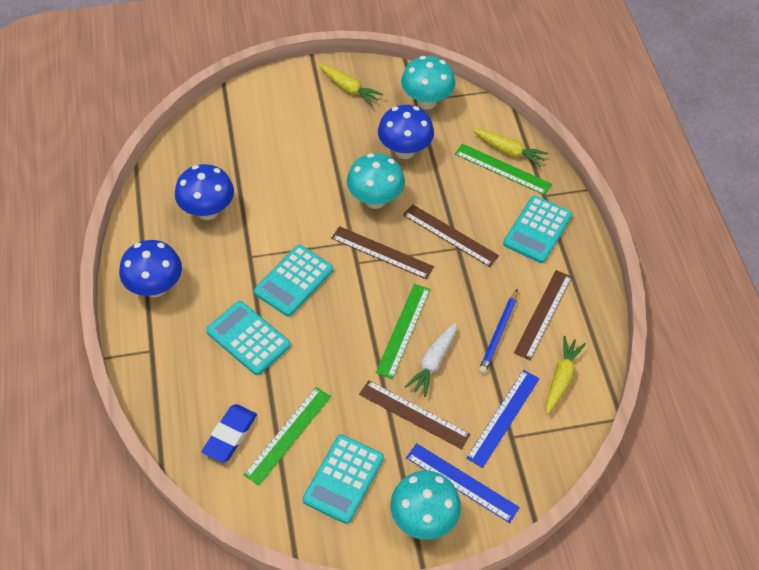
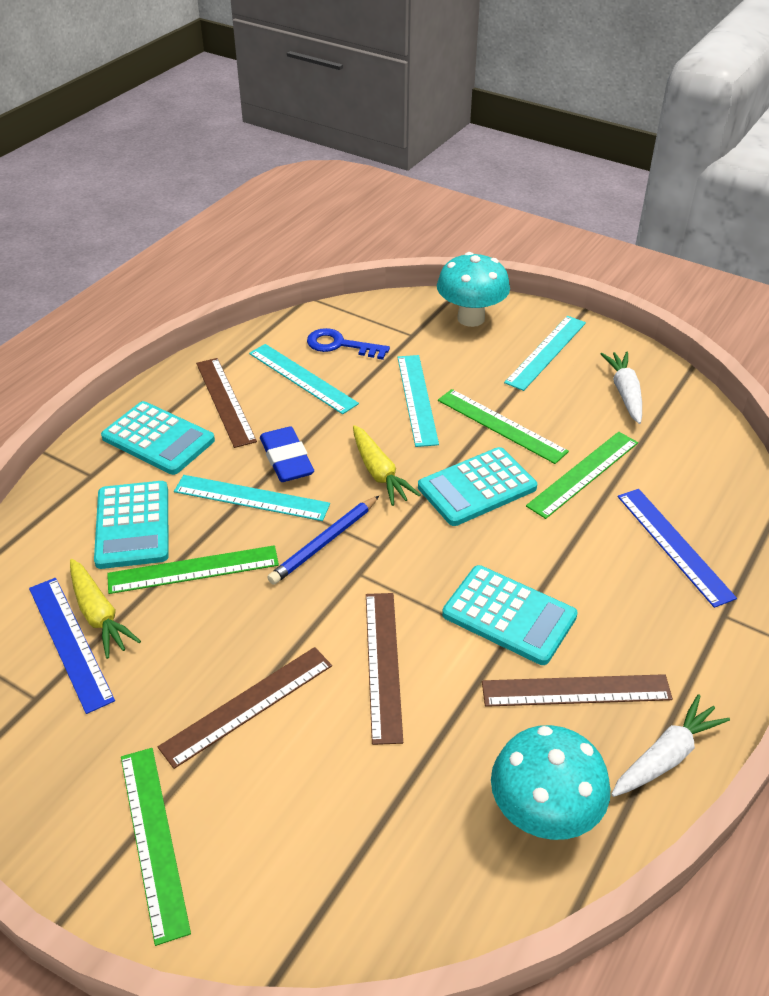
blue key: 0 -> 1
blue mushroom: 3 -> 0
green ruler: 3 -> 4
turquoise mushroom: 3 -> 2
turquoise ruler: 0 -> 4
white carrot: 1 -> 2
yellow carrot: 3 -> 2

